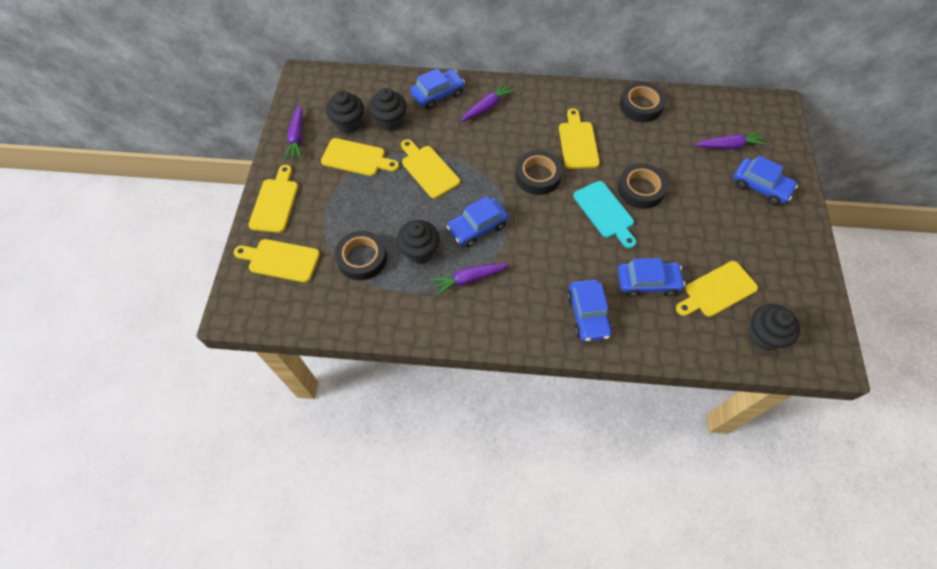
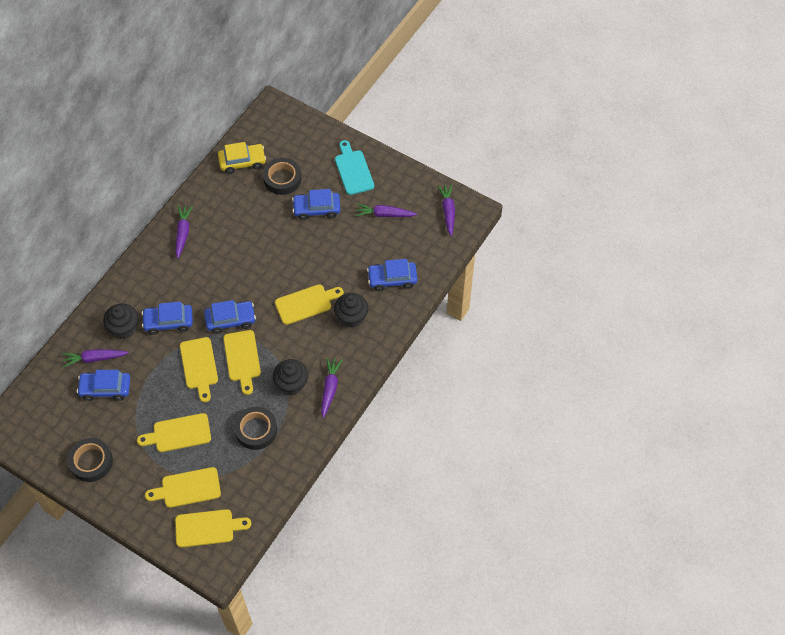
black cupcake: 4 -> 3
black tape: 4 -> 3
purple carrot: 4 -> 5
yellow car: 0 -> 1

